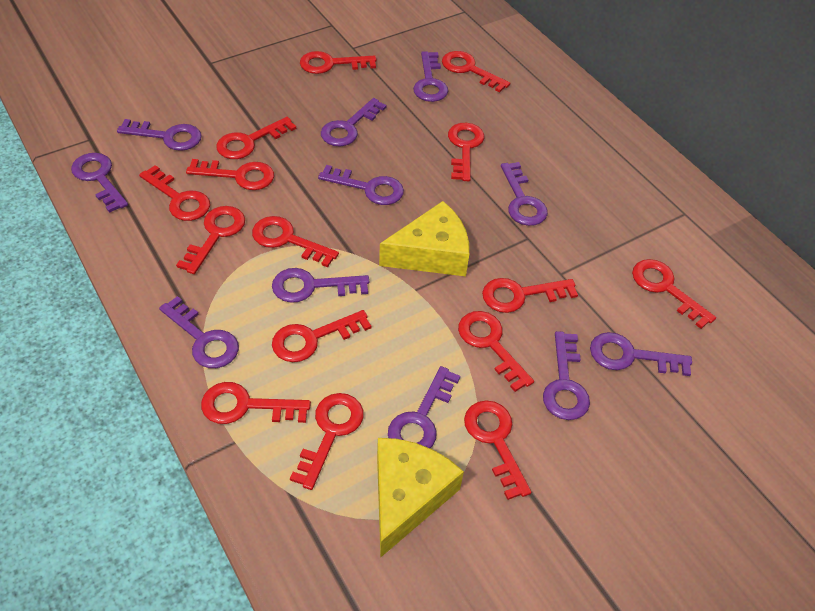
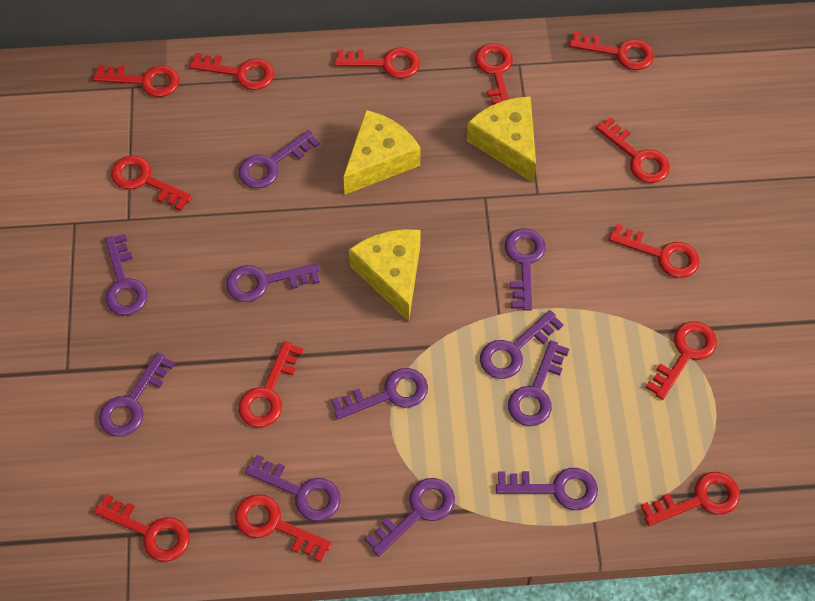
red key: 15 -> 13
yellow cheese: 2 -> 3

